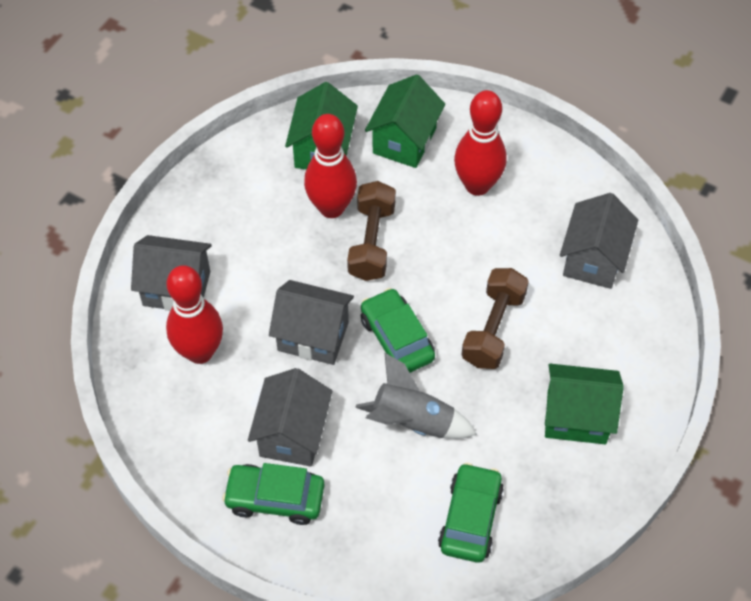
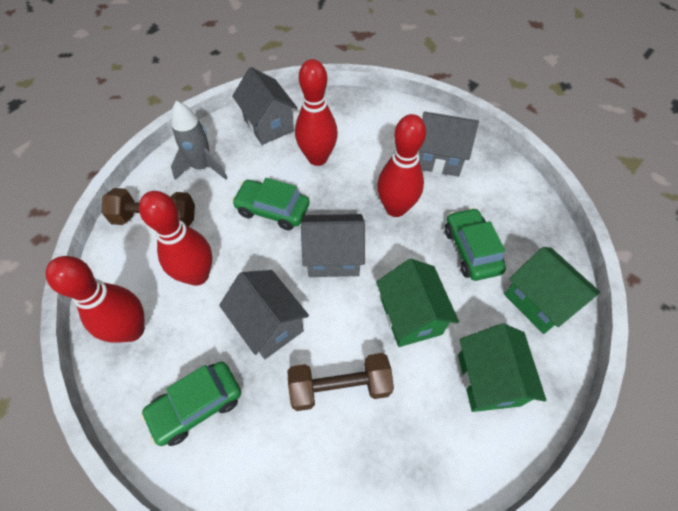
red bowling pin: 3 -> 4

